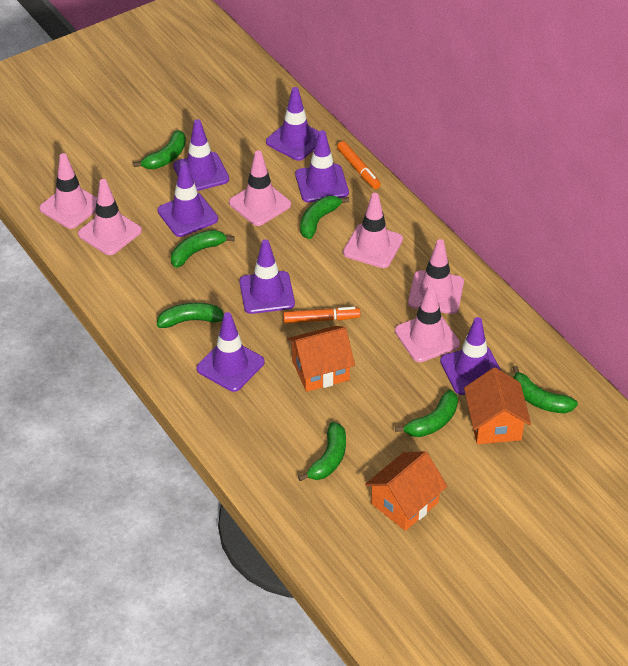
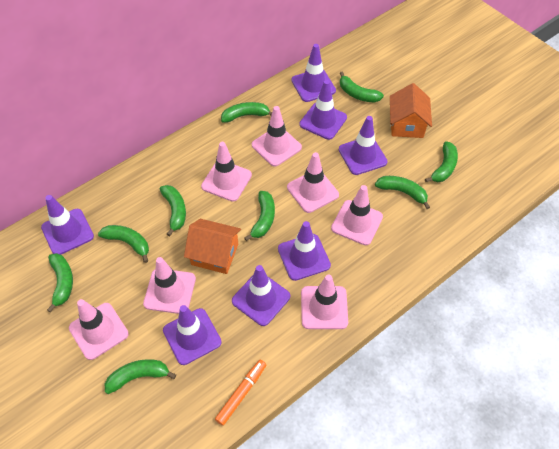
green banana: 7 -> 9
orange house: 3 -> 2
orange marker: 2 -> 1
pink traffic cone: 6 -> 7

